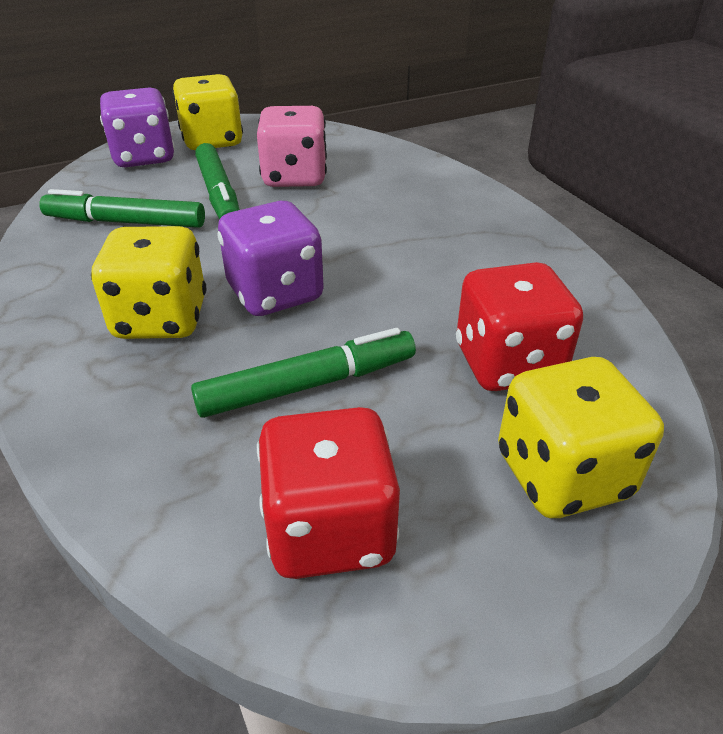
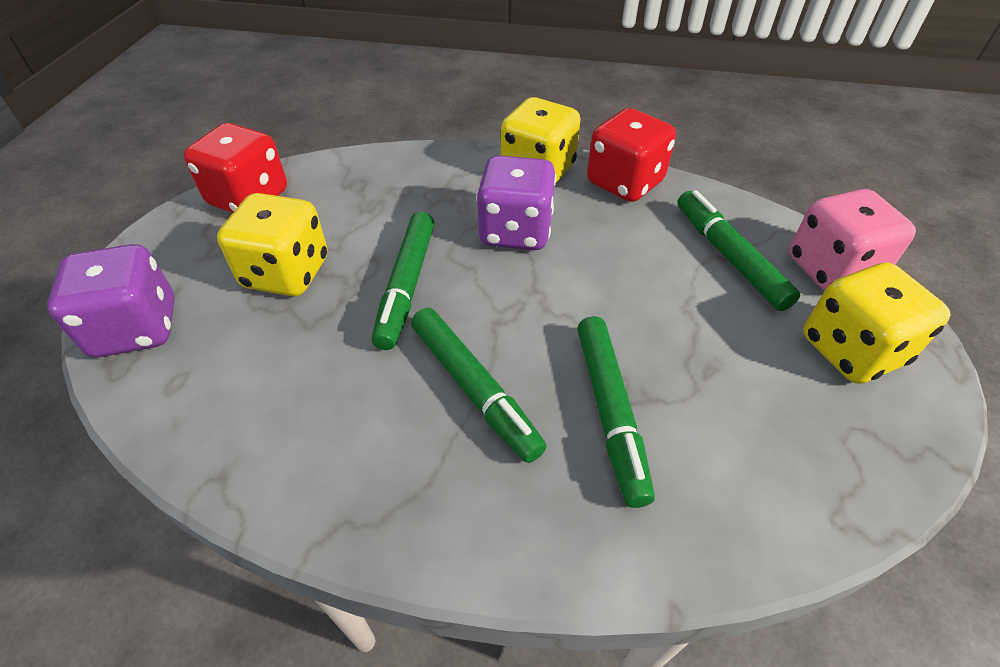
green marker: 3 -> 4

